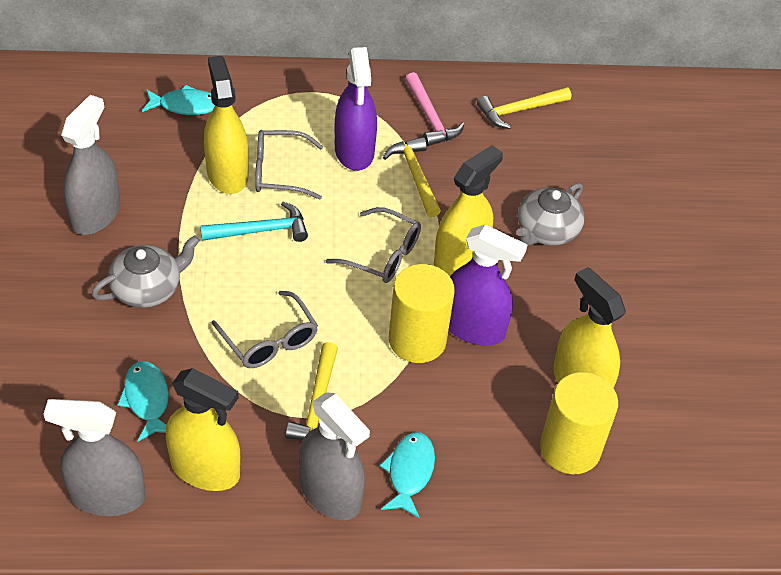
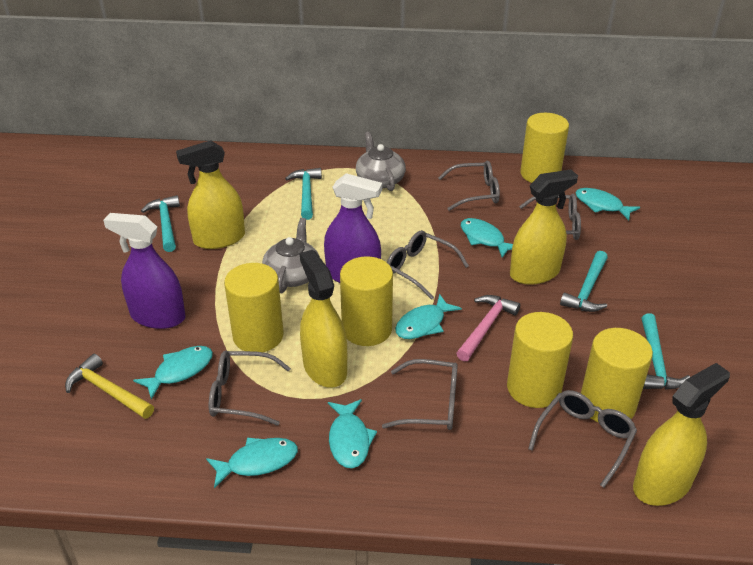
grey glasses: 3 -> 6
grey spray bottle: 3 -> 0
turquoise fish: 3 -> 6
turquoise hammer: 1 -> 4
yellow cylinder: 2 -> 5
yellow hammer: 3 -> 1

